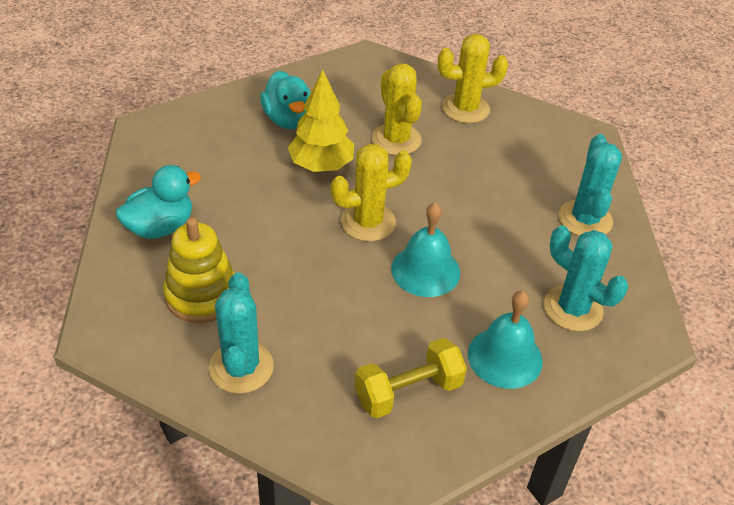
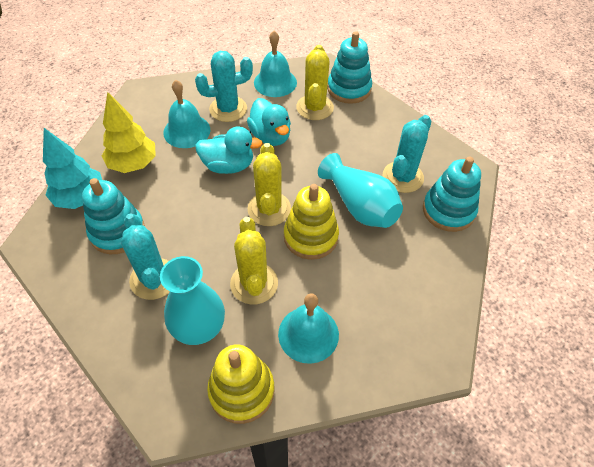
turquoise bell: 2 -> 3
turquoise stacking toy: 0 -> 3
turquoise tree: 0 -> 1
turquoise vase: 0 -> 2
yellow dumbbell: 1 -> 0
yellow stacking toy: 1 -> 2

